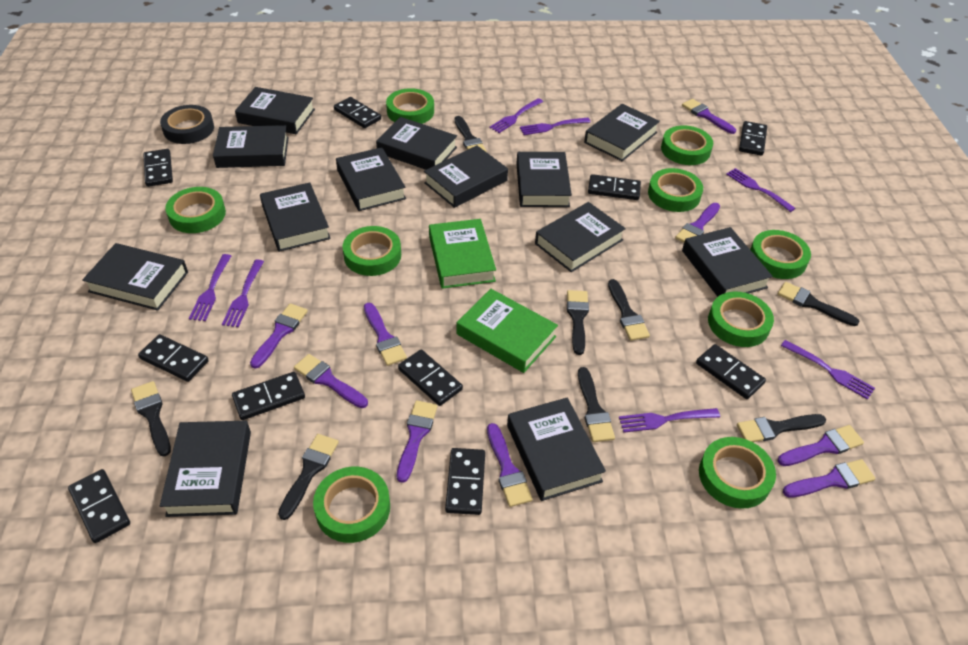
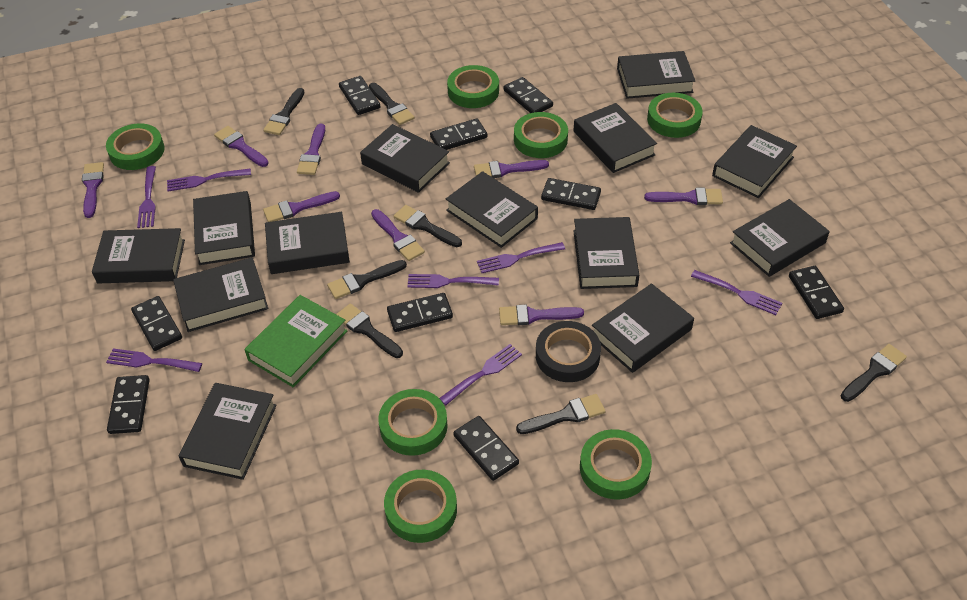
black brush: 8 -> 7
black domino: 10 -> 9
green book: 2 -> 1
green tape: 9 -> 7
purple brush: 9 -> 8

